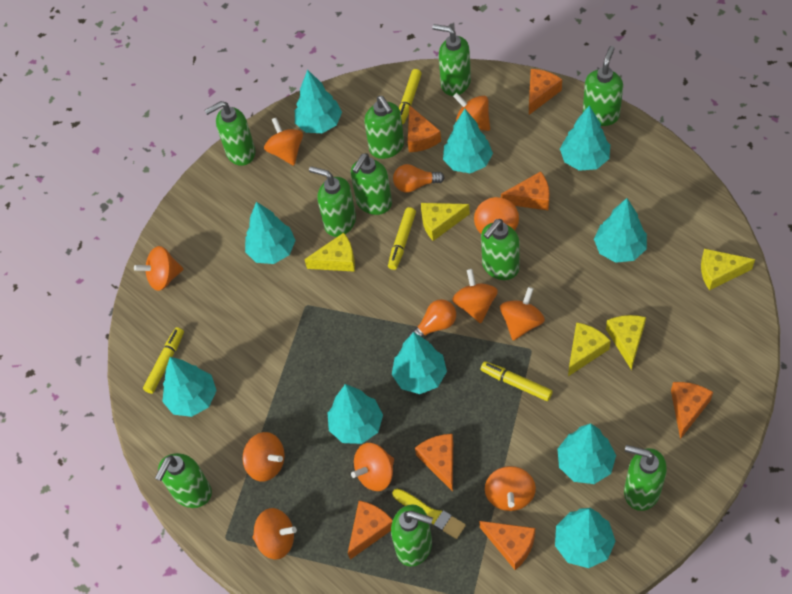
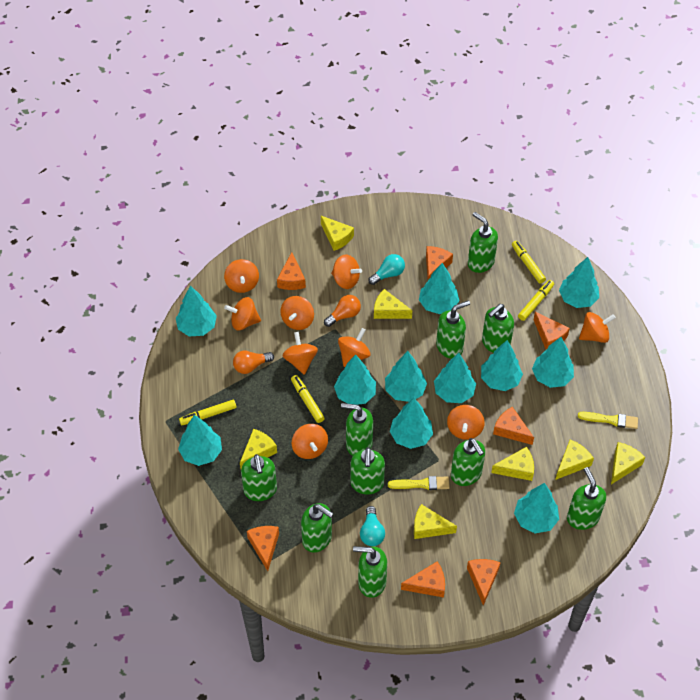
orange spinning top: 10 -> 9
turquoise light bulb: 0 -> 2
turquoise tree: 10 -> 11
yellow brush: 1 -> 2
yellow cheese: 5 -> 7

